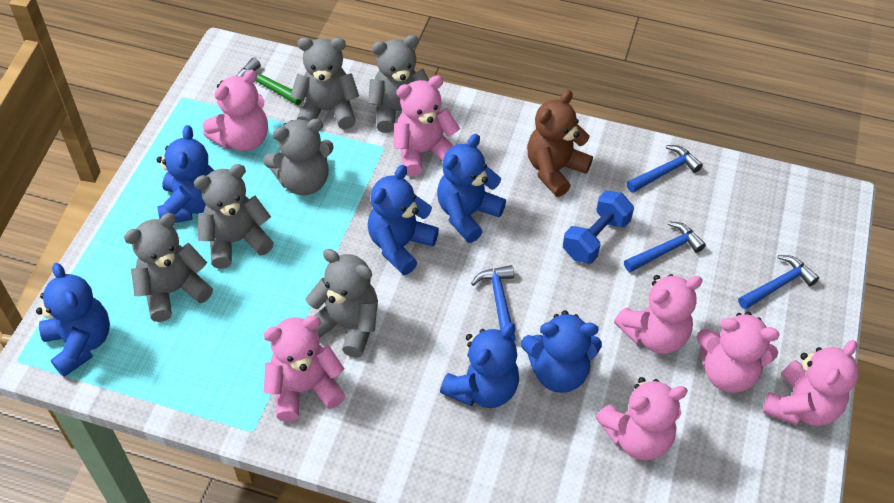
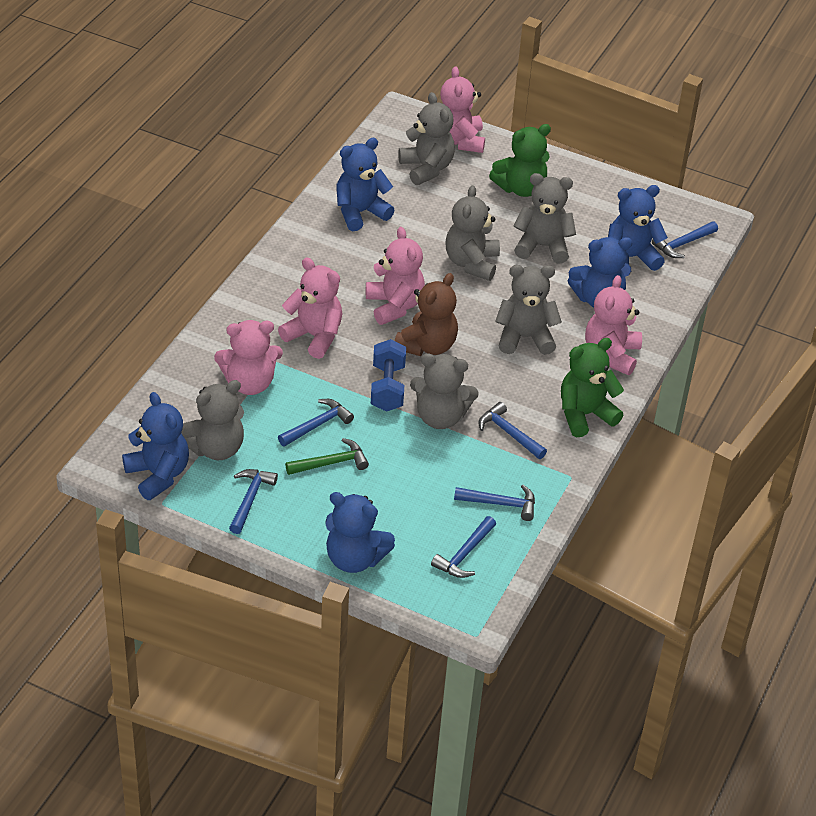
blue hammer: 4 -> 6
blue teddy bear: 6 -> 5
green teddy bear: 0 -> 2
pink teddy bear: 7 -> 5

